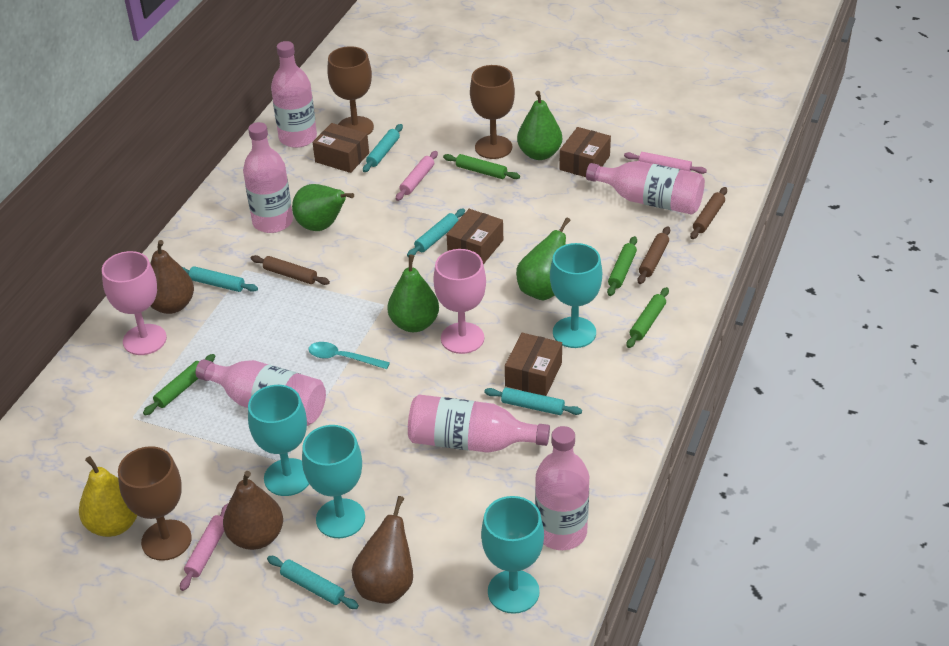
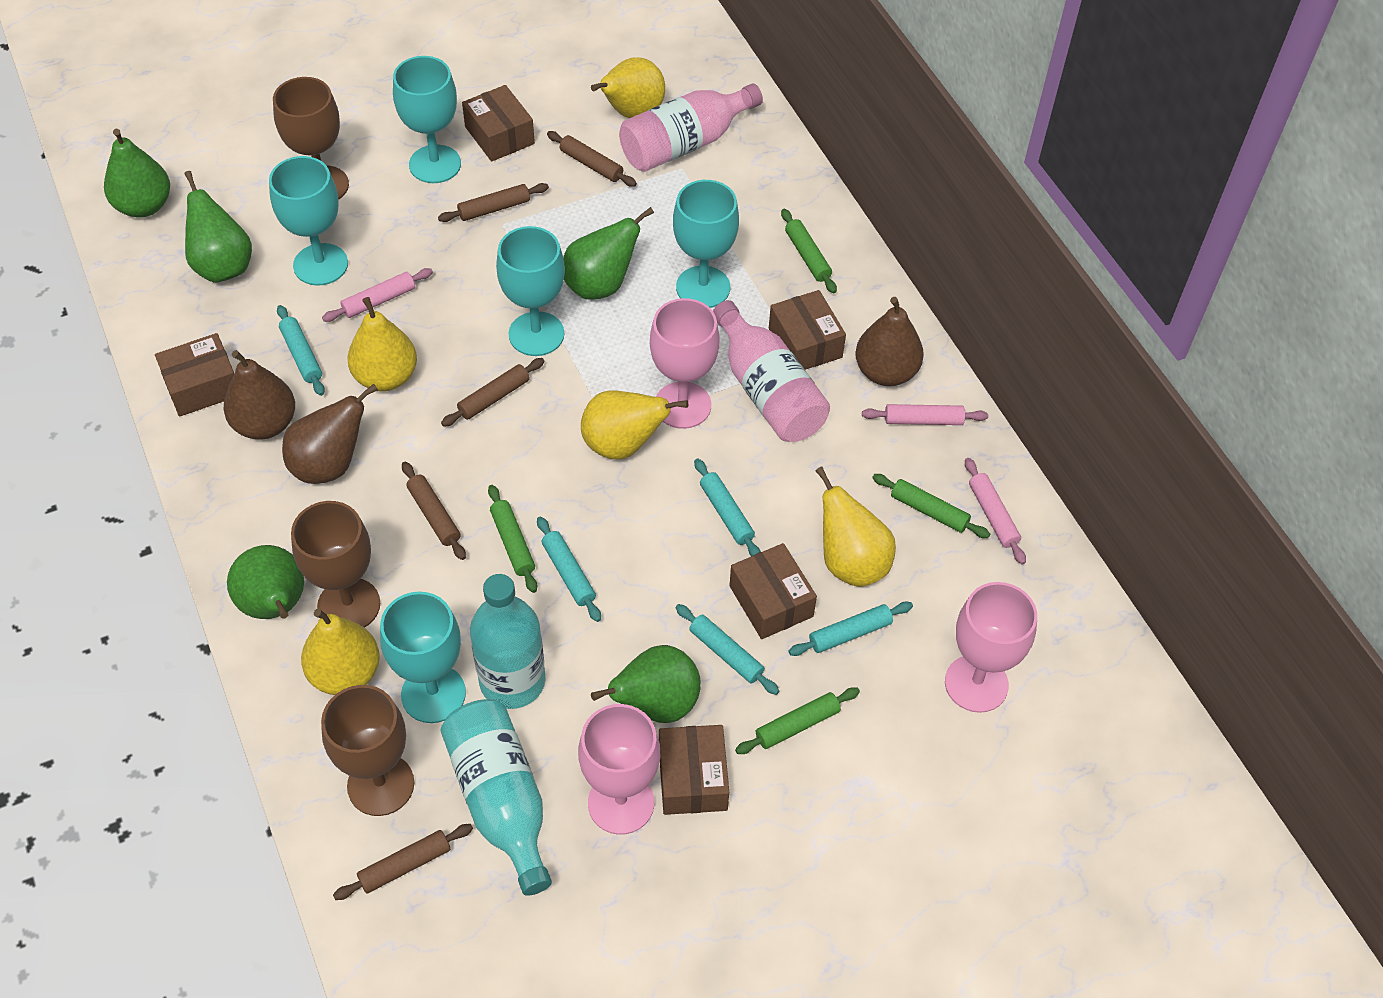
brown box: 4 -> 5
brown rolling pin: 3 -> 5
green pear: 4 -> 5
pink bottle: 6 -> 2
pink goblet: 2 -> 3
turquoise bottle: 0 -> 2
turquoise goblet: 4 -> 5
turquoise spoon: 1 -> 0
yellow pear: 1 -> 5

